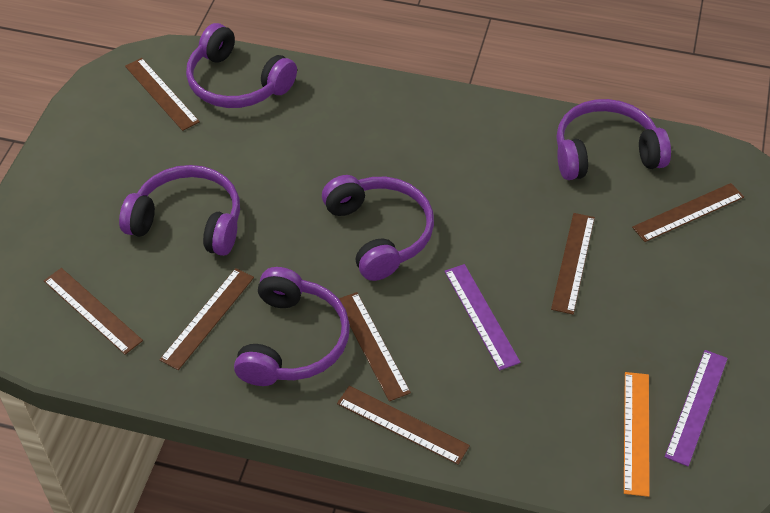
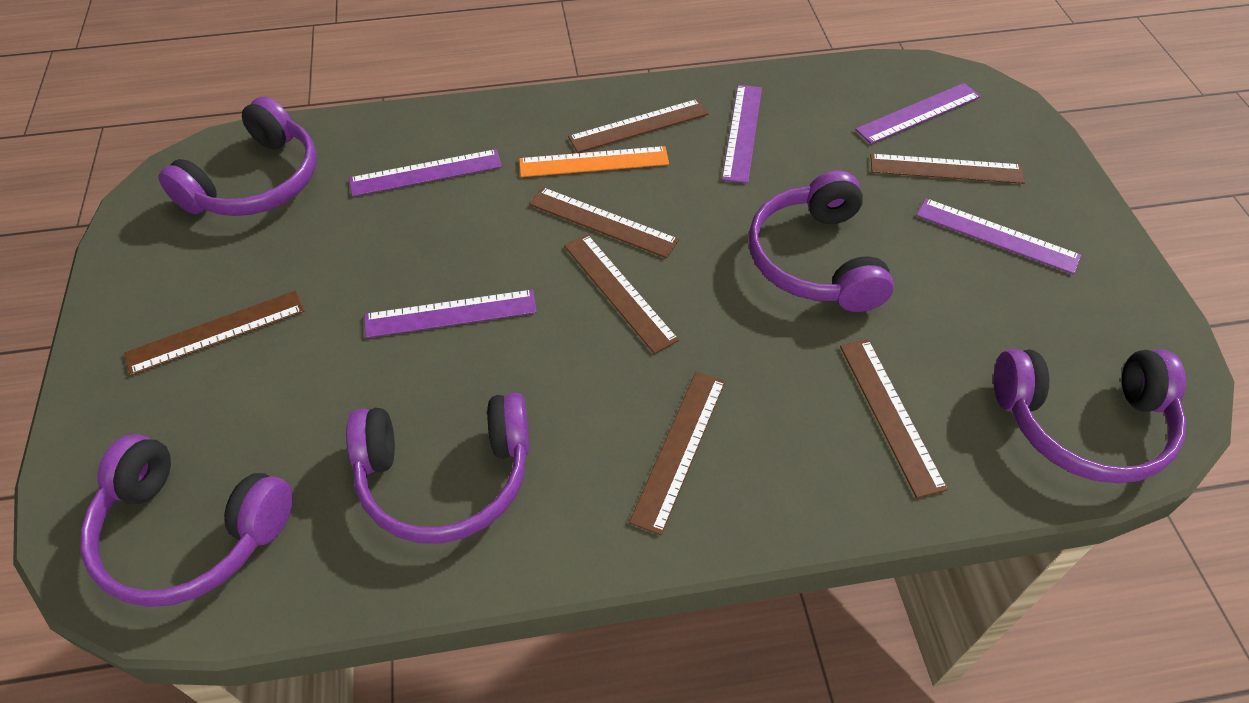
purple ruler: 2 -> 5

